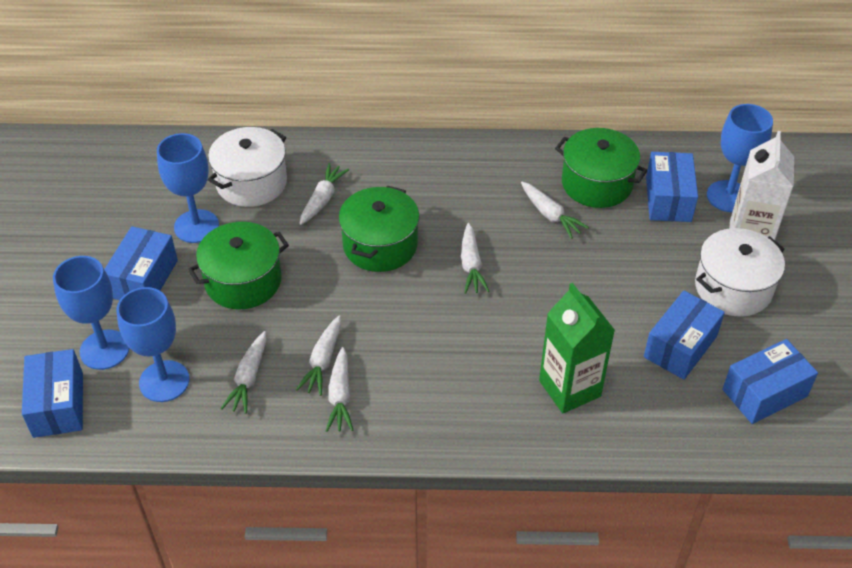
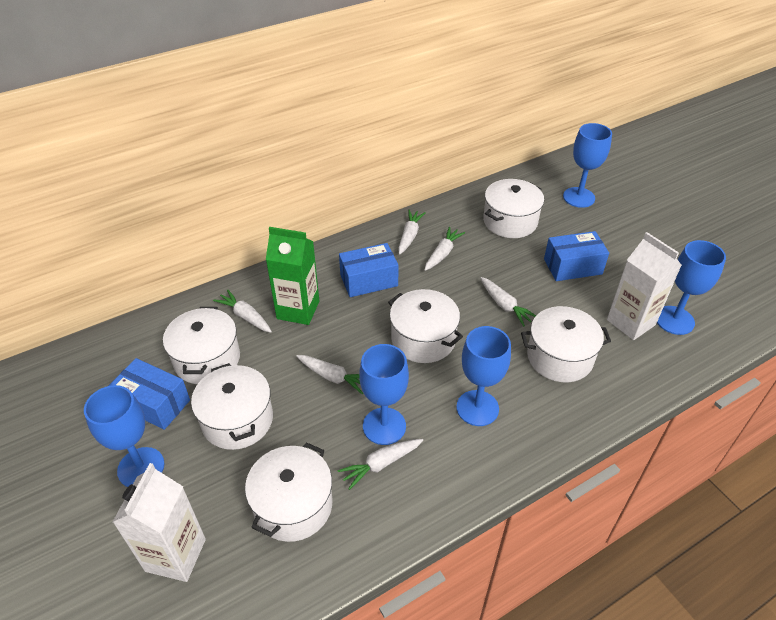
blue box: 5 -> 3
blue goblet: 4 -> 5
green pot: 3 -> 0
white carton: 1 -> 2
white pot: 2 -> 6

